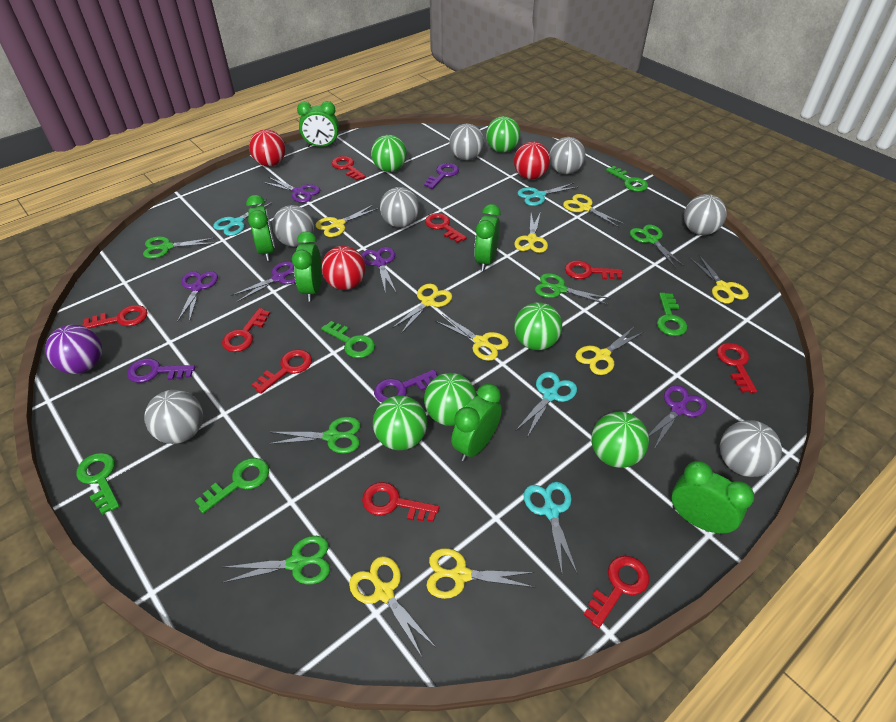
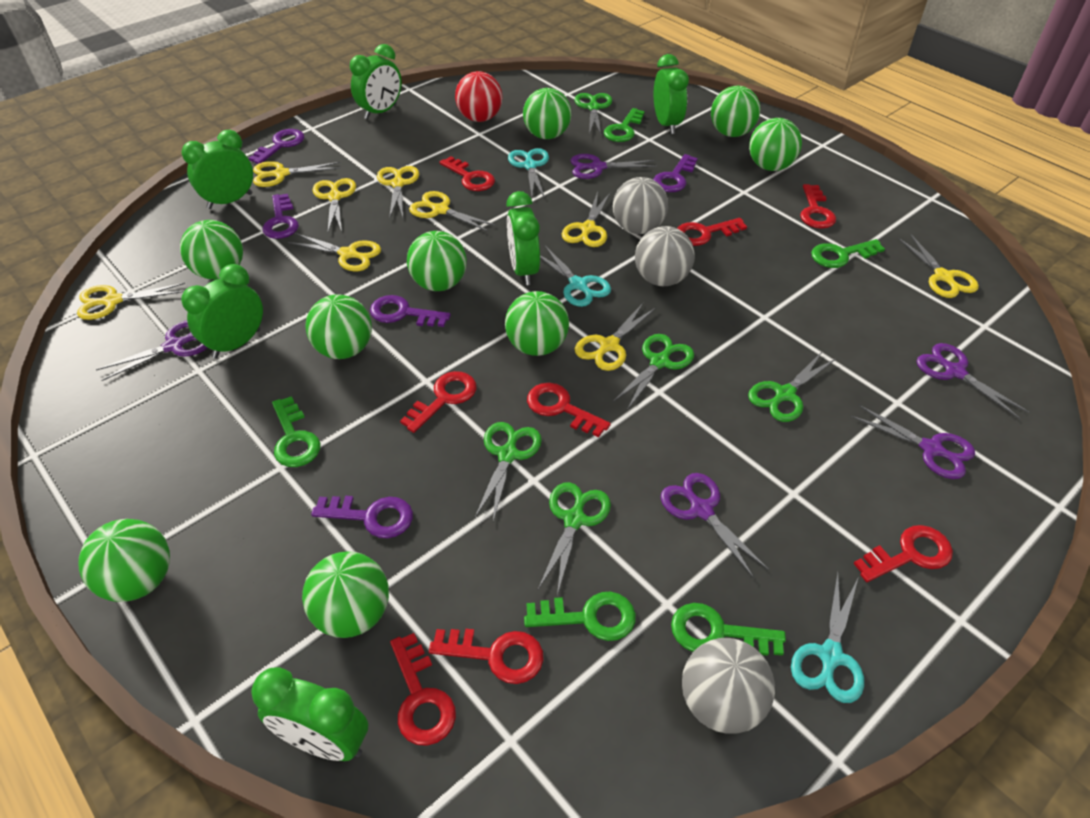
green ball: 6 -> 9
grey ball: 7 -> 3
purple ball: 1 -> 0
purple key: 3 -> 5
red ball: 3 -> 1
red key: 9 -> 8
turquoise scissors: 4 -> 3

